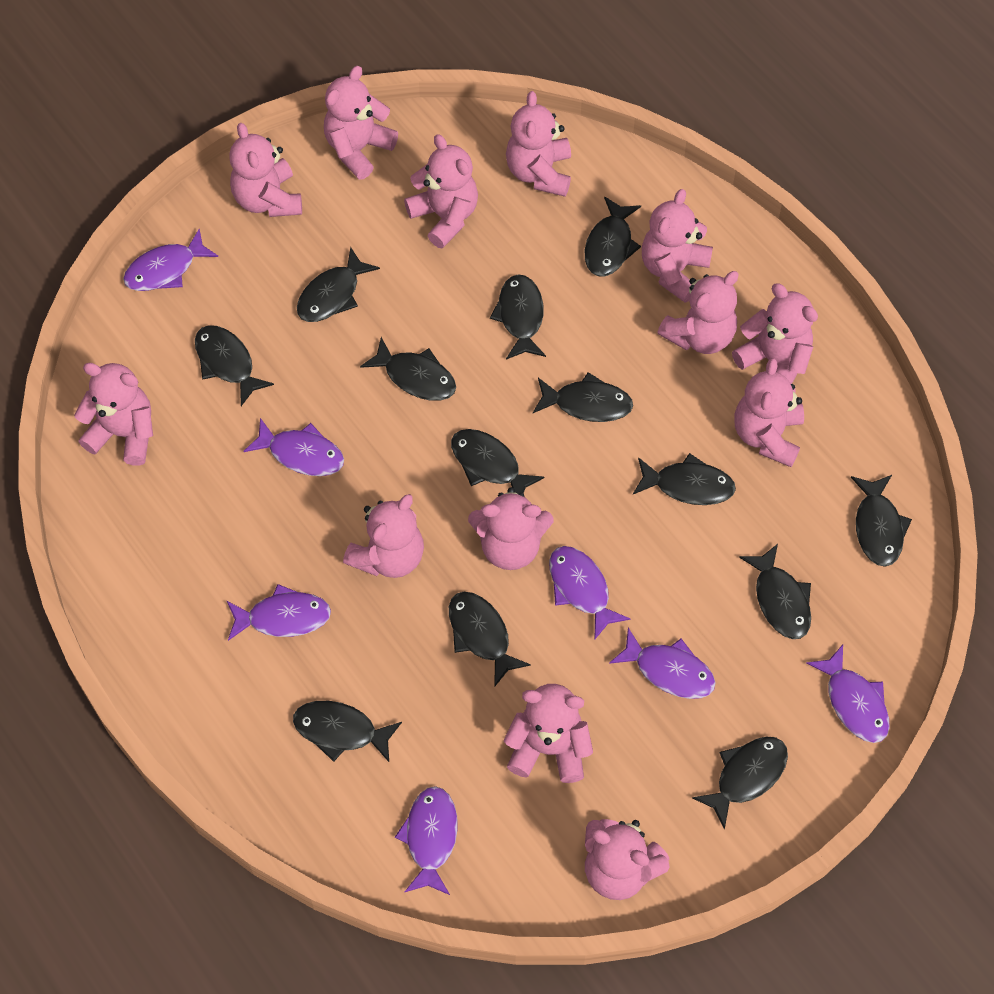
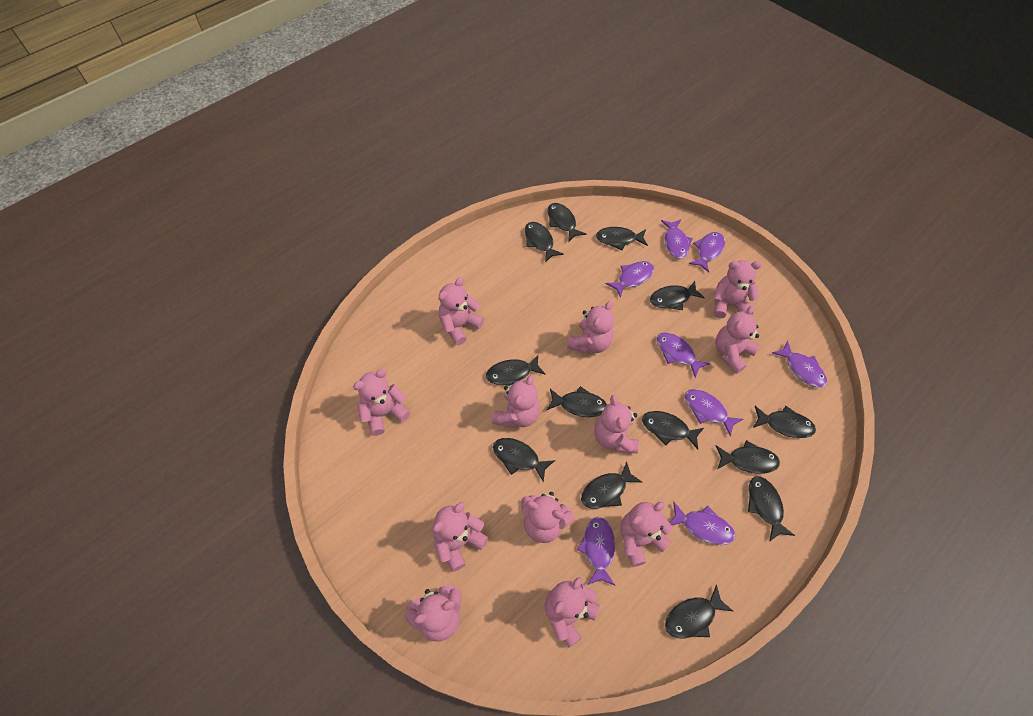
pink teddy bear: 13 -> 12
purple fish: 7 -> 8

